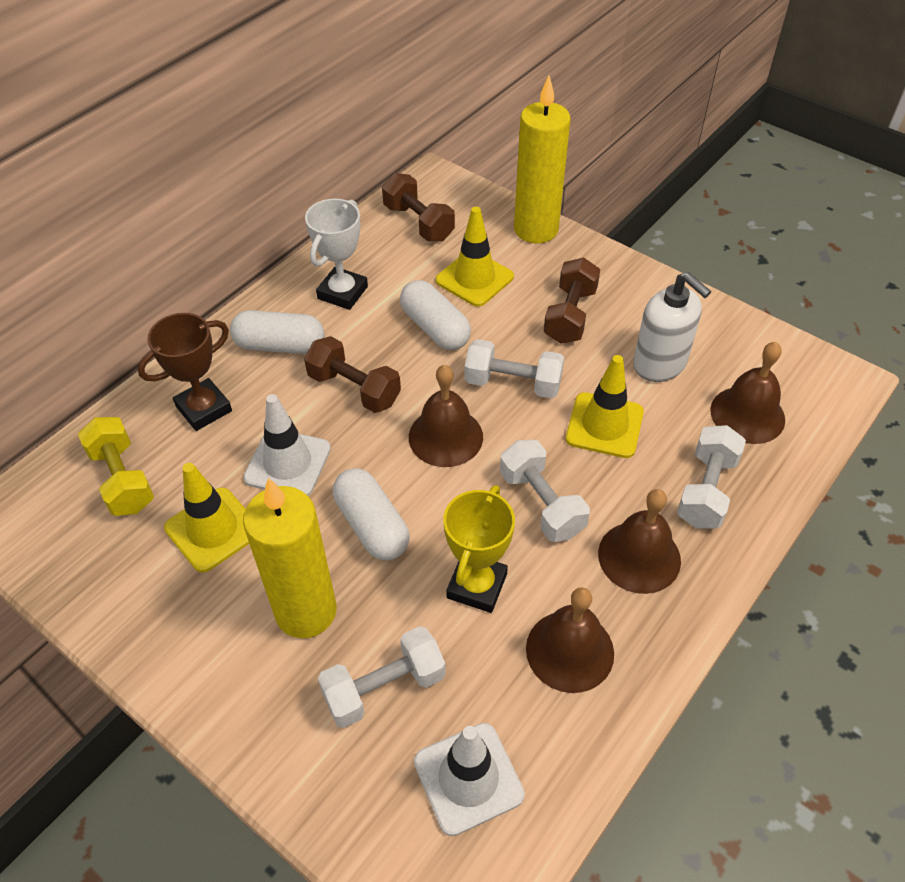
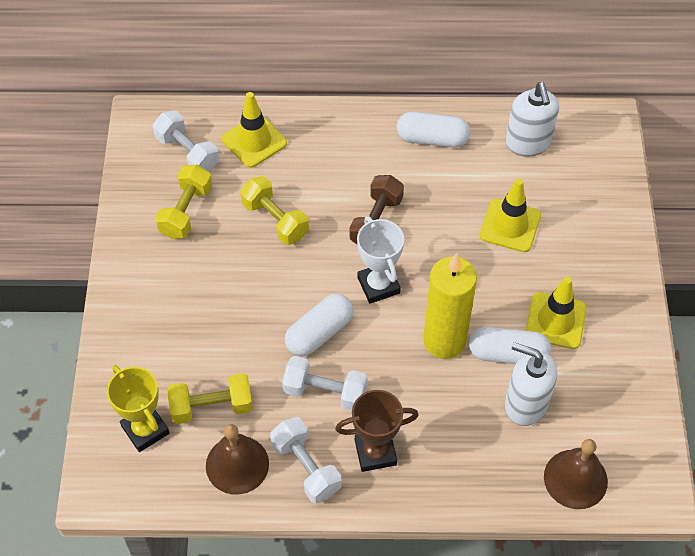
brown bell: 4 -> 2
brown dumbbell: 3 -> 1
white dumbbell: 4 -> 3
white soap dispenser: 1 -> 2
white traffic cone: 2 -> 0
yellow candle: 2 -> 1
yellow dumbbell: 1 -> 3

